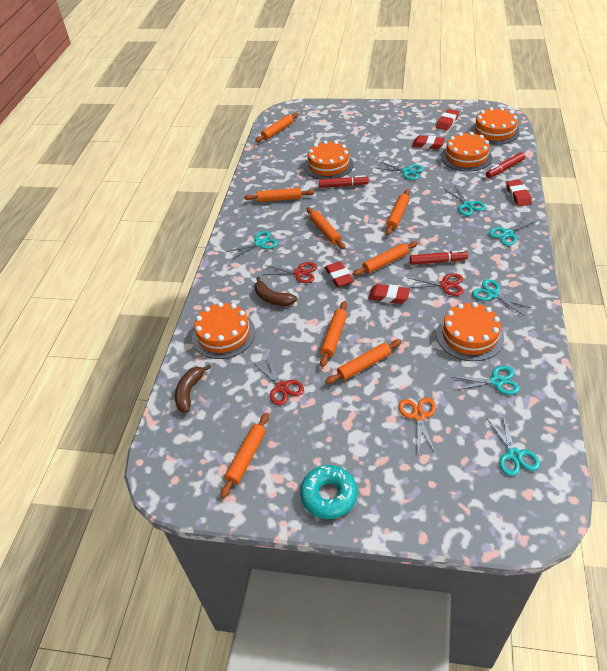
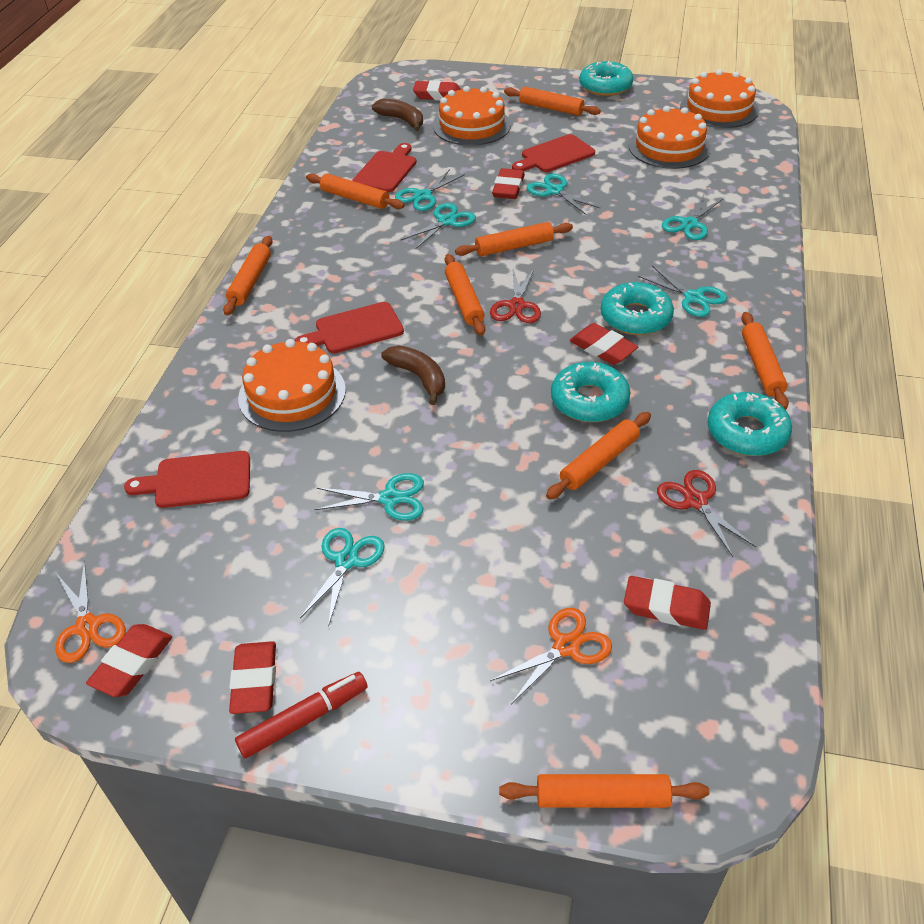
orange cake: 5 -> 4
orange scissors: 1 -> 2
red cutting board: 0 -> 4
red eraser: 5 -> 6
red marker: 3 -> 1
red scissors: 3 -> 2
turquoise donut: 1 -> 4

